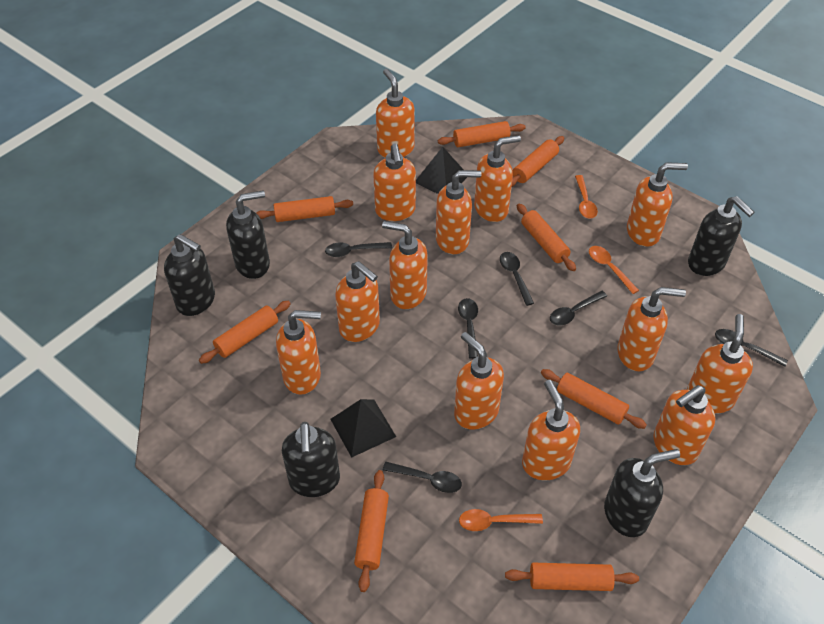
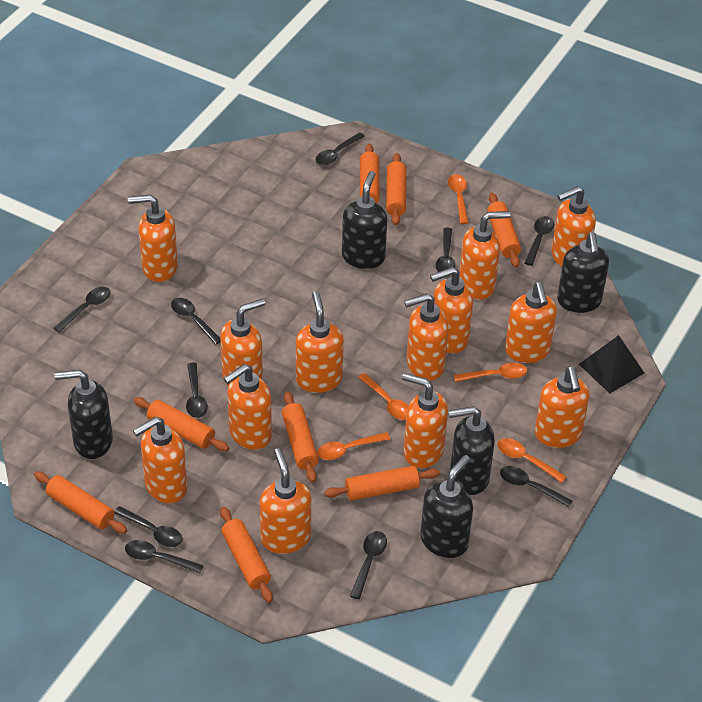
black pyramid: 2 -> 1
black spoon: 6 -> 10
orange spoon: 3 -> 5

